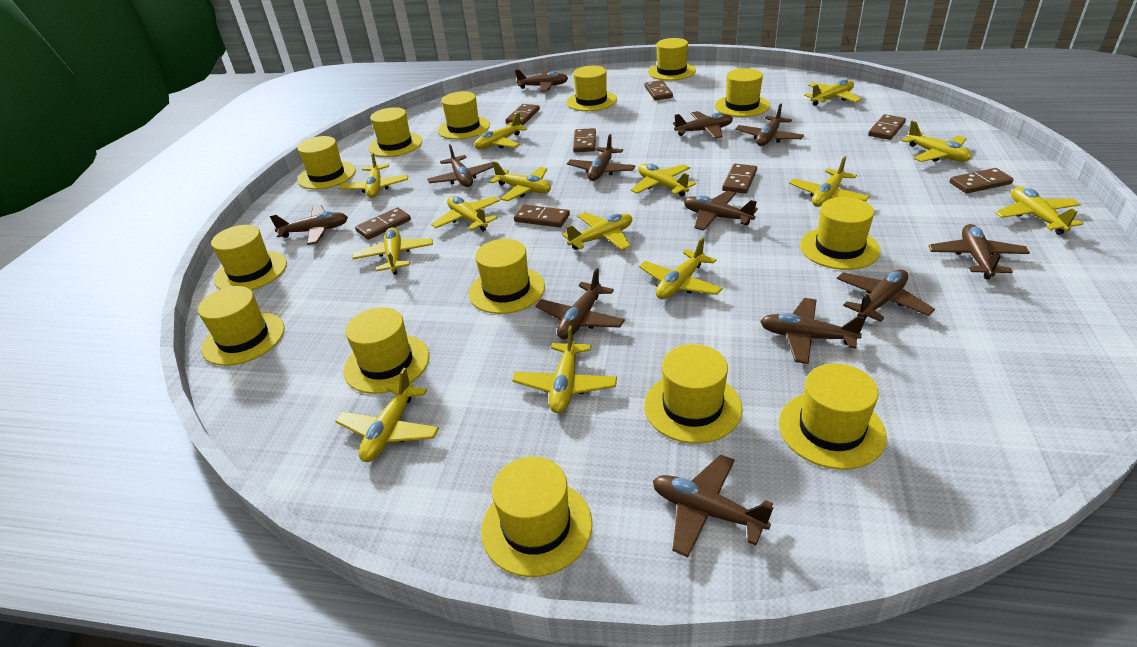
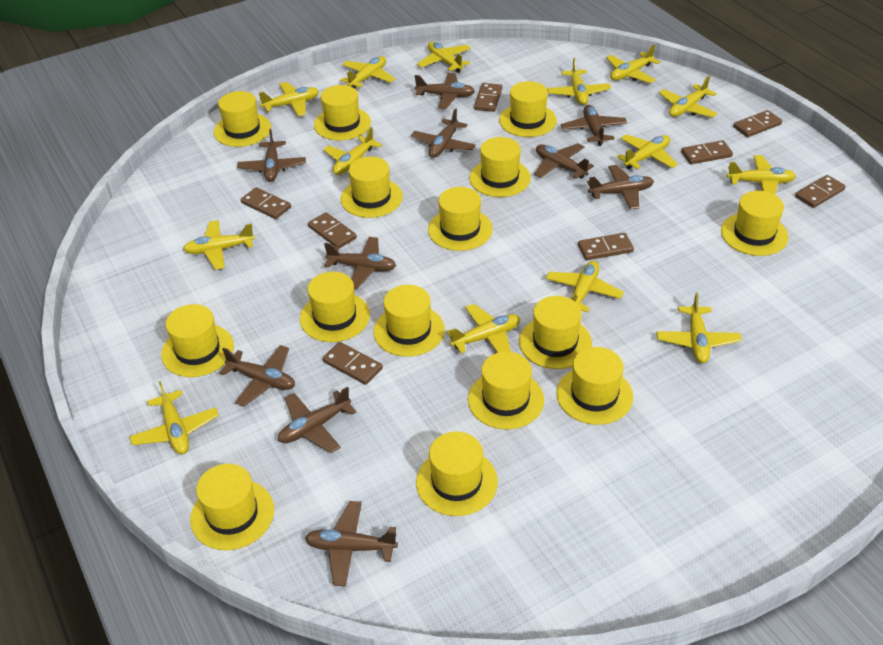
brown plane: 12 -> 10
yellow hat: 14 -> 15

